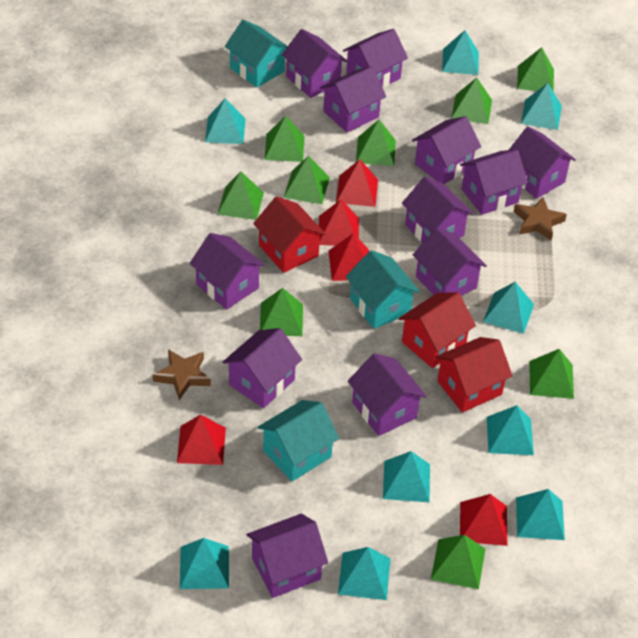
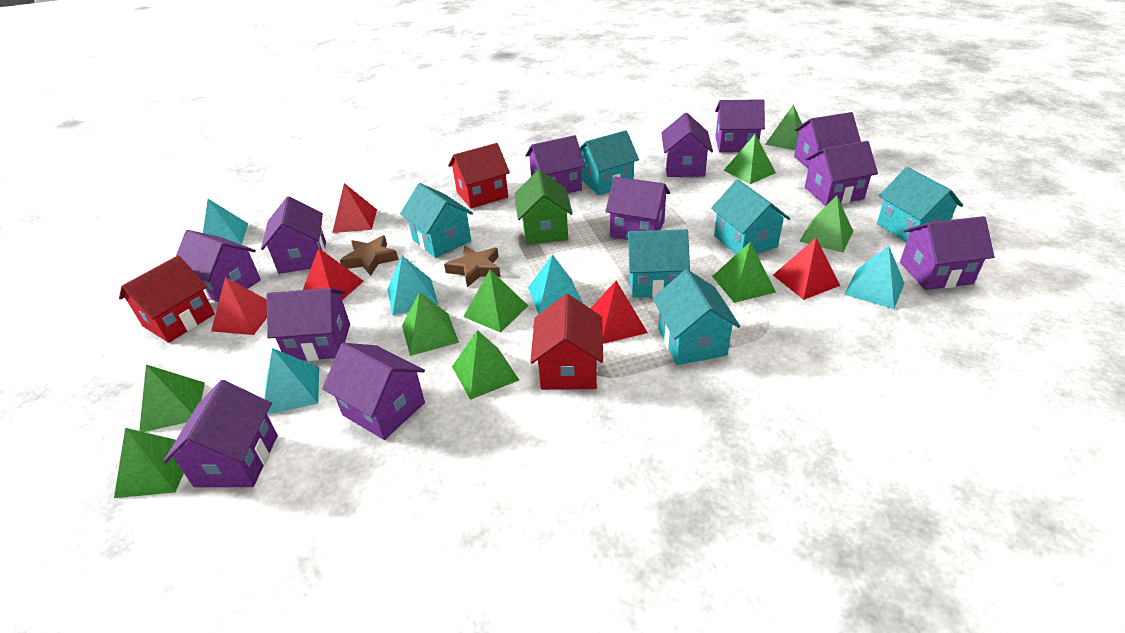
green house: 0 -> 1
turquoise house: 3 -> 6
turquoise pyramid: 9 -> 5

